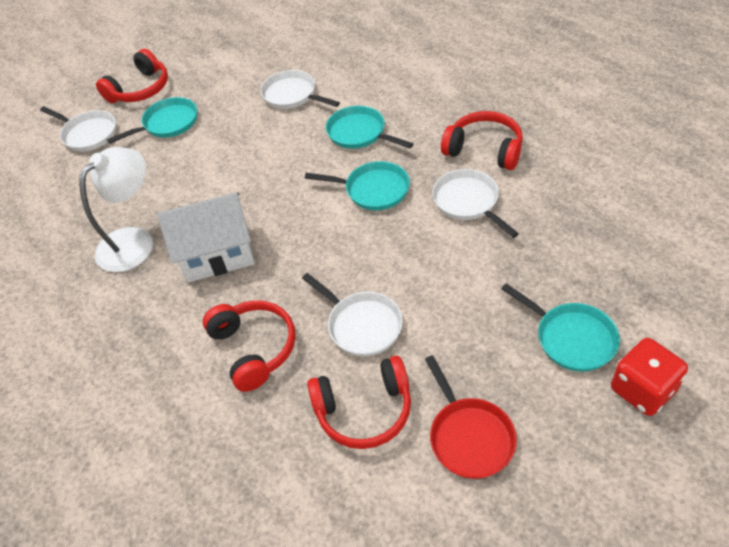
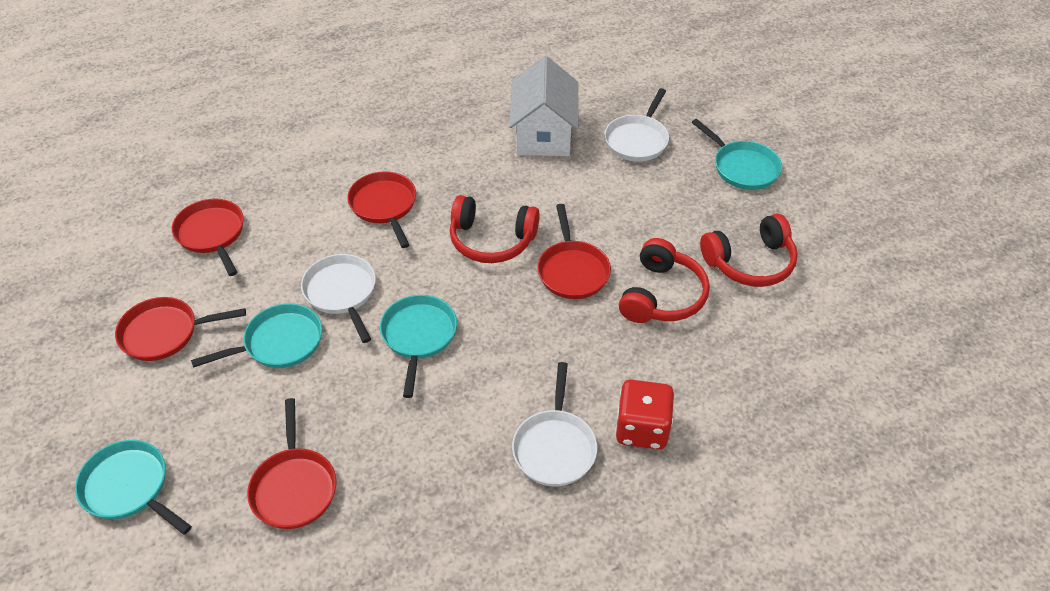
red headphones: 4 -> 3
red pan: 1 -> 5
white lamp: 1 -> 0
white pan: 4 -> 3

